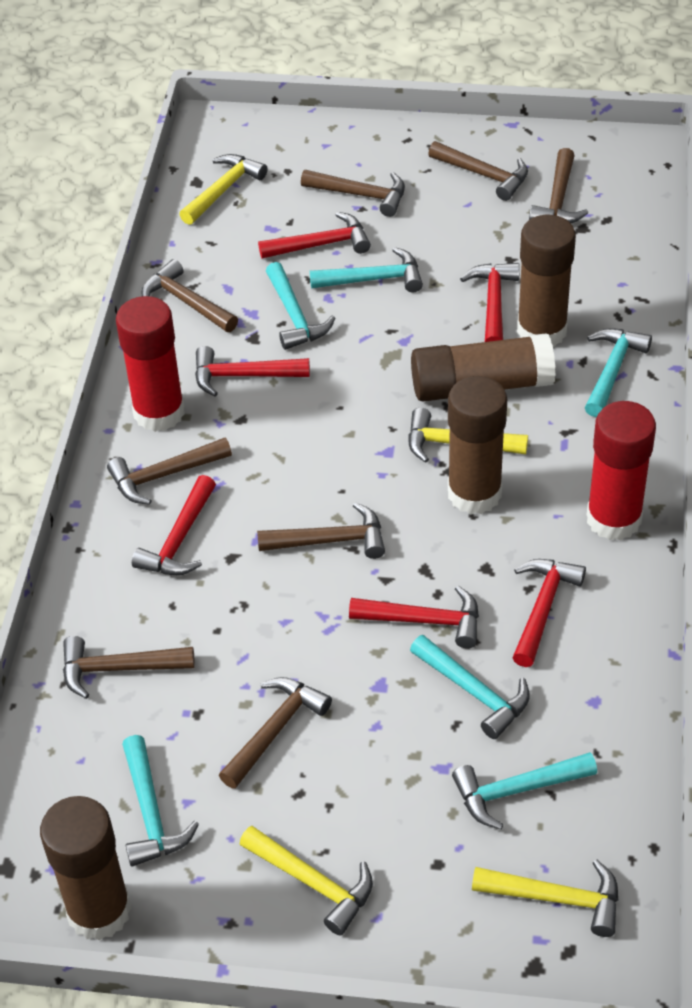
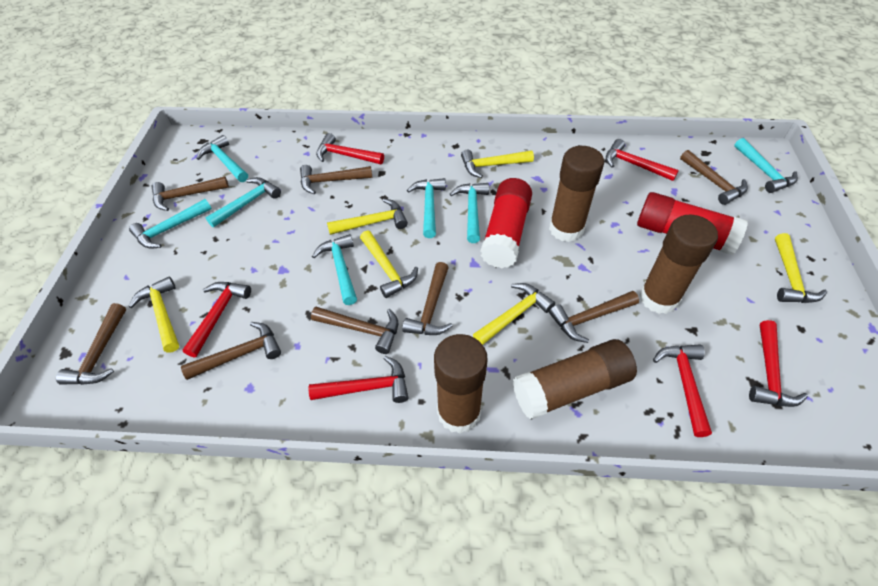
turquoise hammer: 6 -> 7
yellow hammer: 4 -> 6

